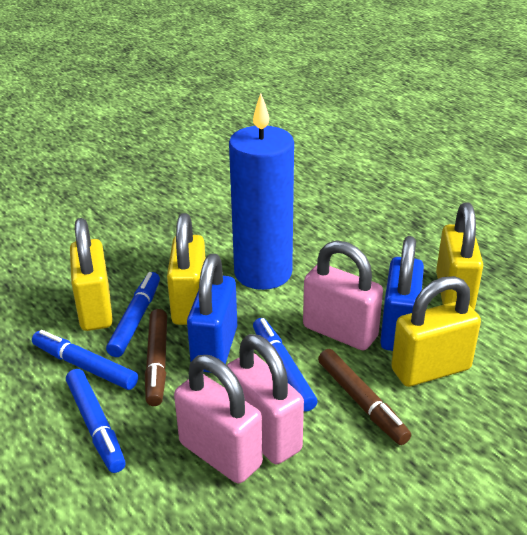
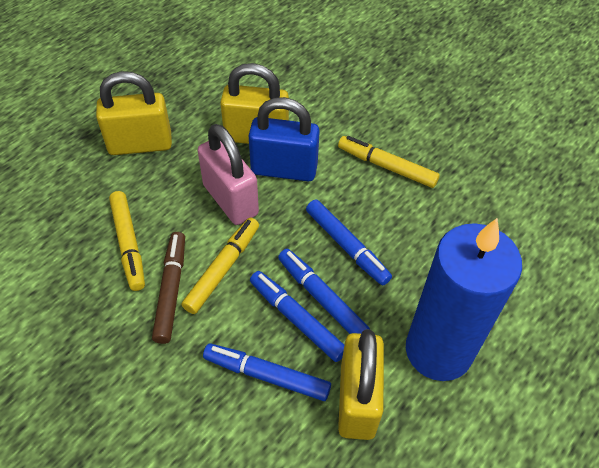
blue padlock: 2 -> 1
brown marker: 2 -> 1
pink padlock: 3 -> 1
yellow marker: 0 -> 3
yellow padlock: 4 -> 3

